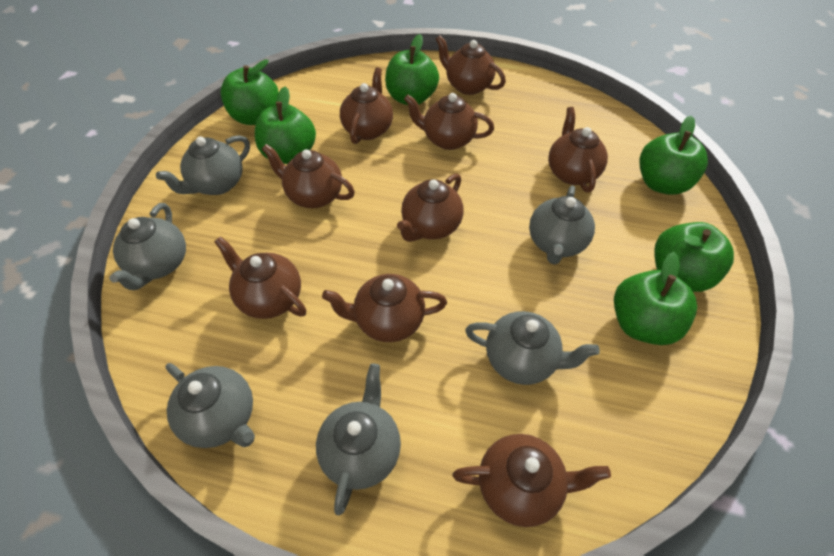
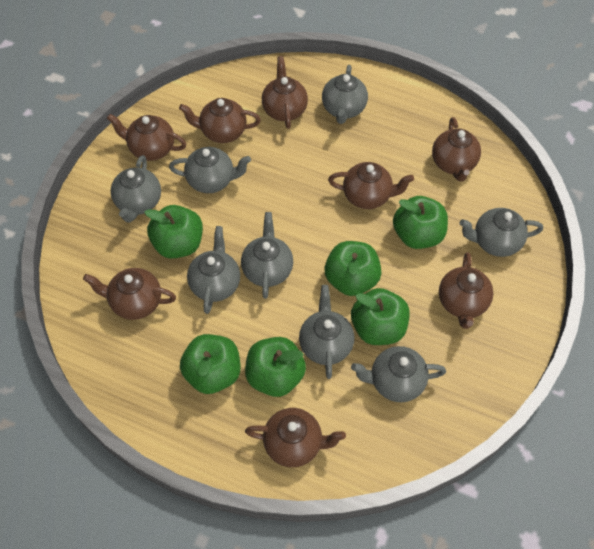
brown teapot: 9 -> 8
grey teapot: 6 -> 8

